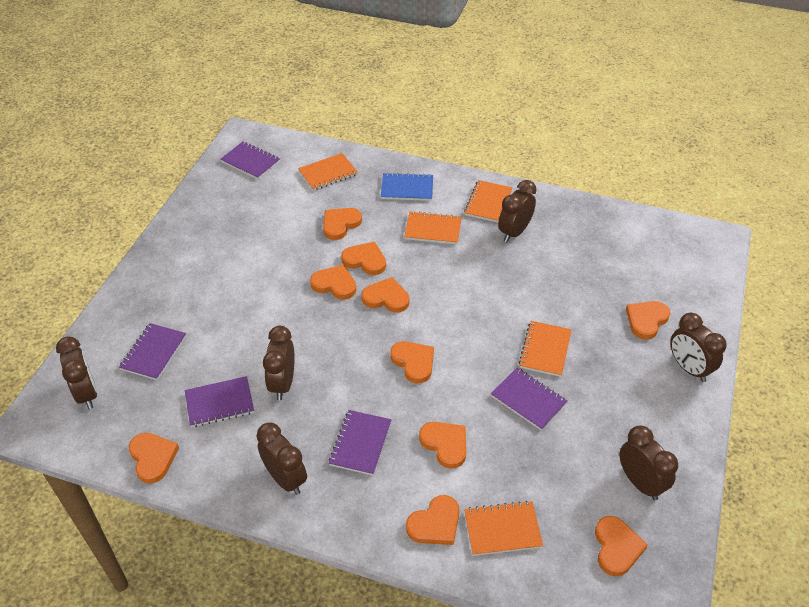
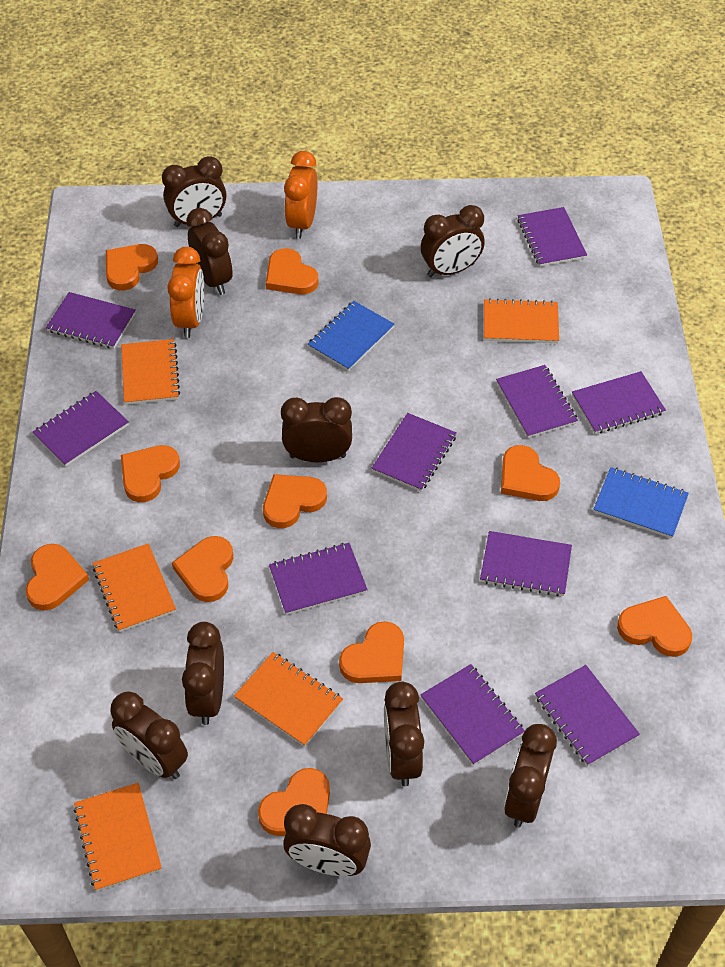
blue notebook: 1 -> 2
brown clock: 6 -> 9
orange clock: 0 -> 2
purple notebook: 5 -> 10

